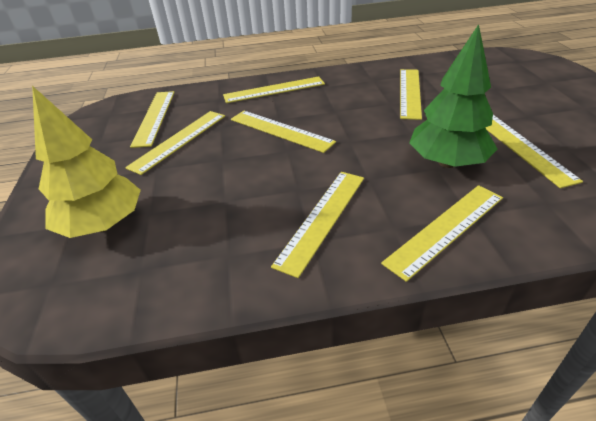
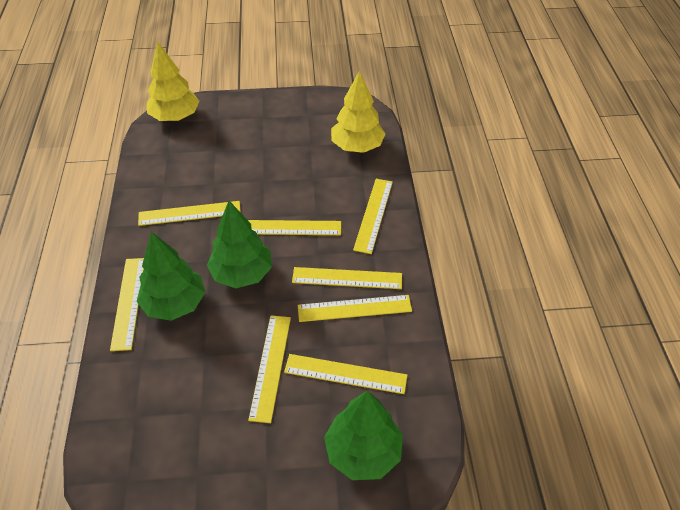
green tree: 1 -> 3
yellow tree: 1 -> 2

